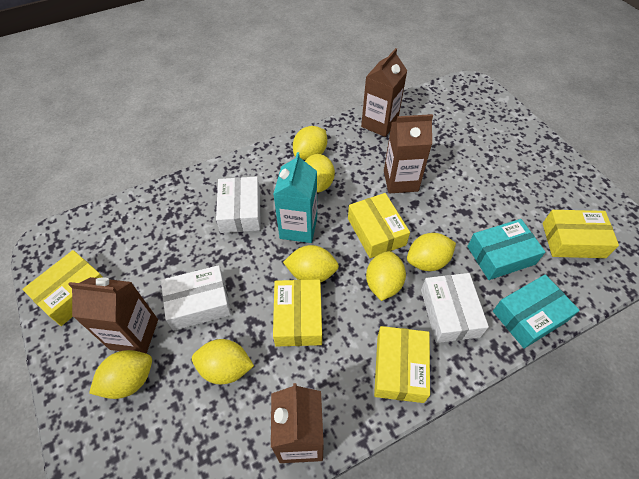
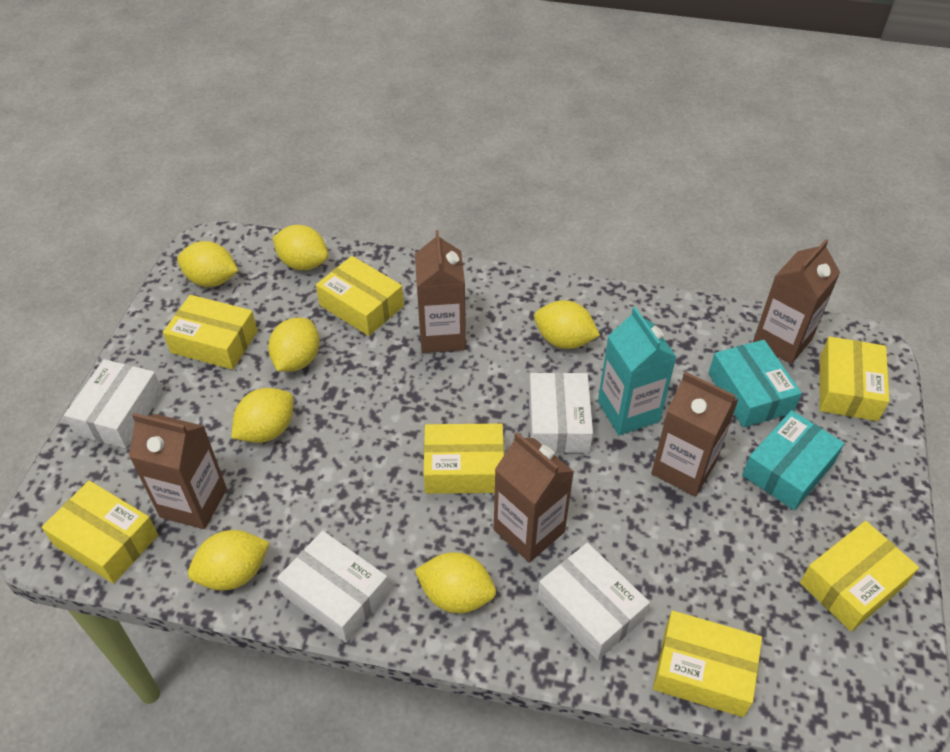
brown carton: 4 -> 5
white box: 3 -> 4
yellow box: 5 -> 7

